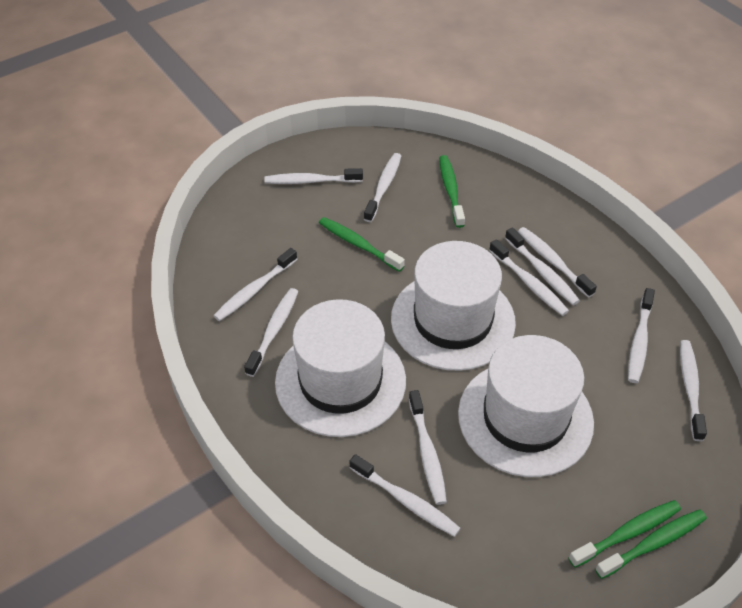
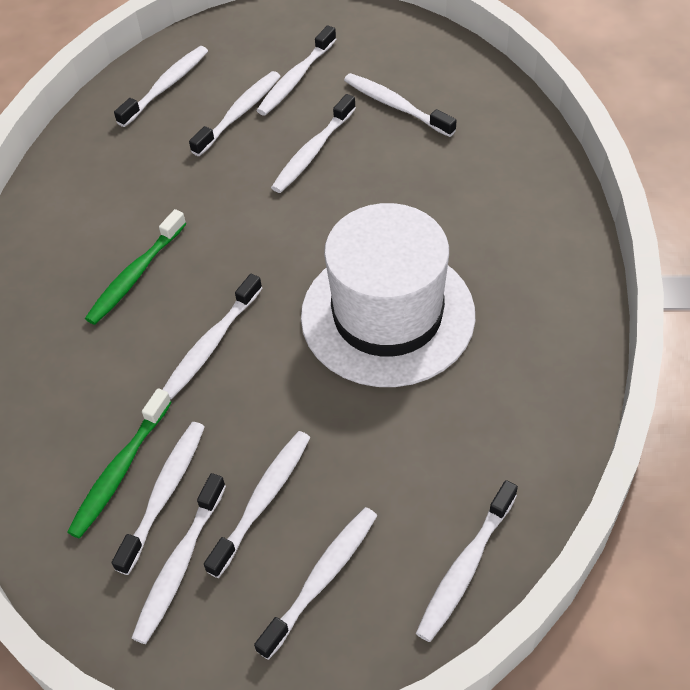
green toothbrush: 4 -> 2
white hat: 3 -> 1

